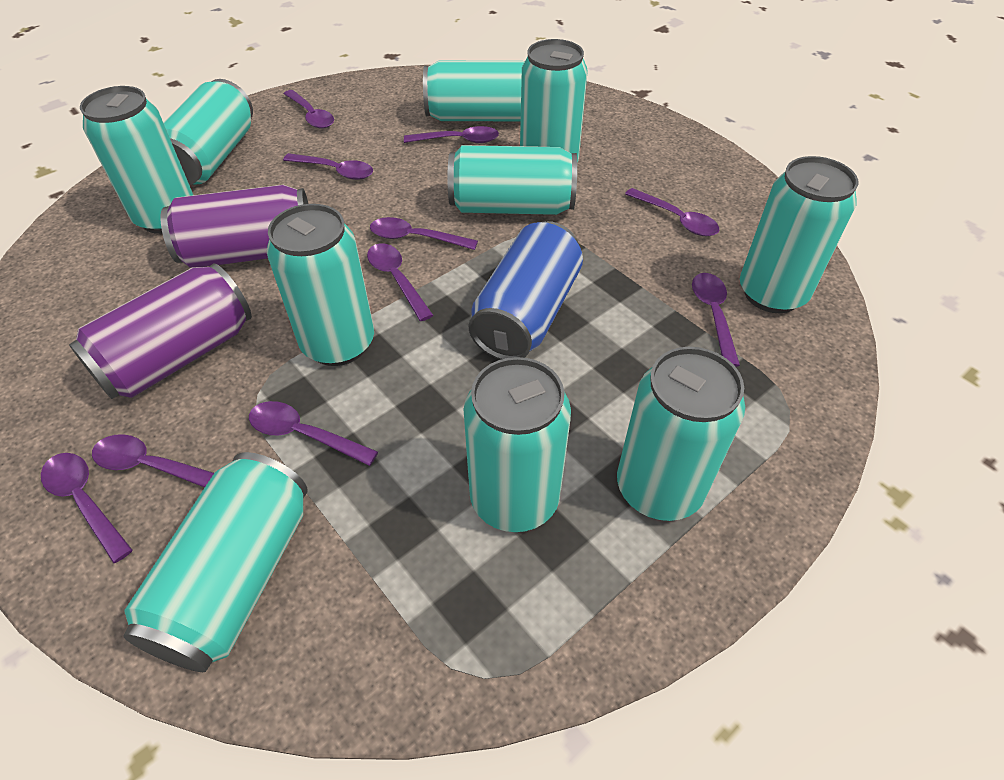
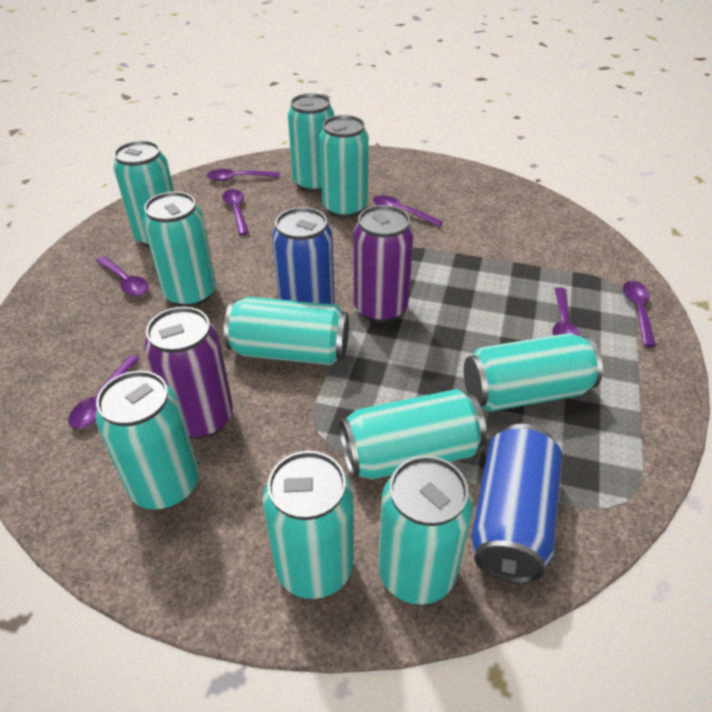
blue can: 1 -> 2
purple spoon: 10 -> 7

